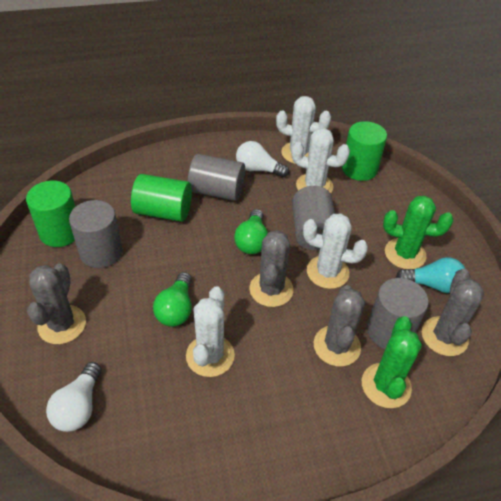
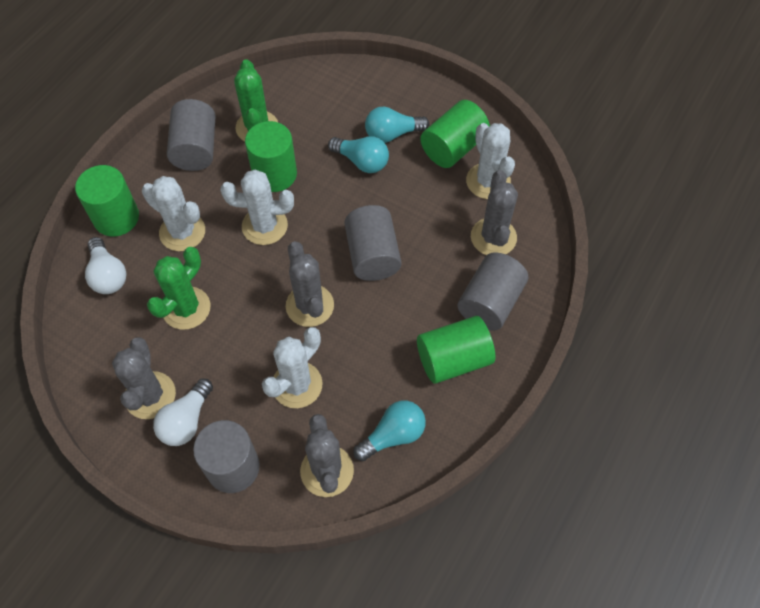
green cylinder: 3 -> 4
green light bulb: 2 -> 0
turquoise light bulb: 1 -> 3

